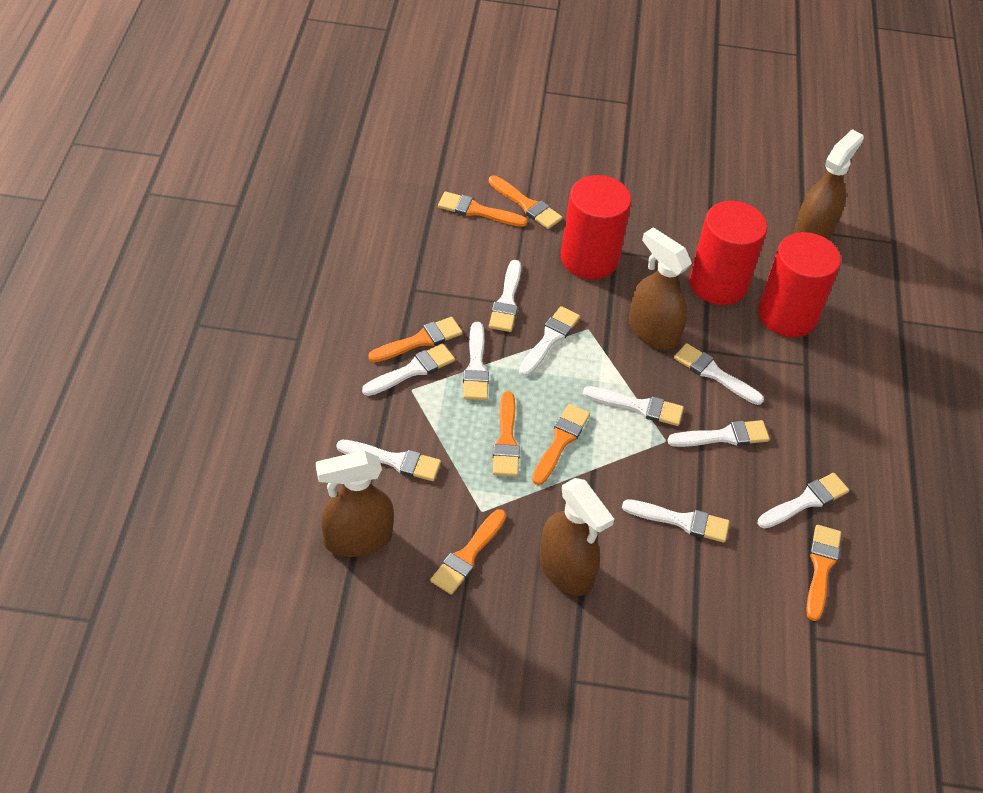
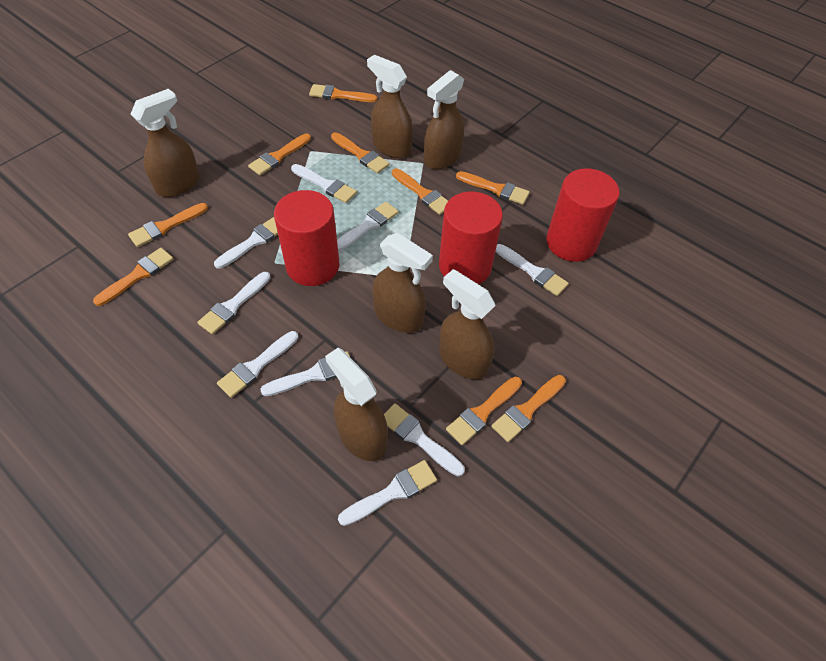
brown spray bottle: 4 -> 6
orange brush: 7 -> 9
white brush: 10 -> 9

